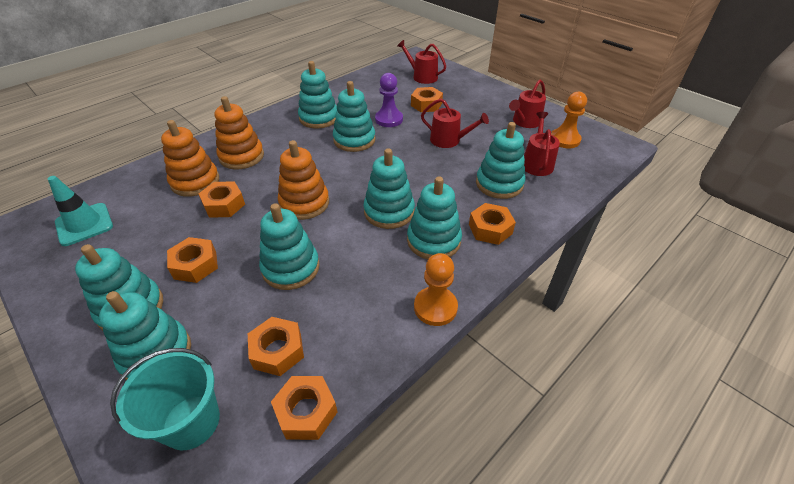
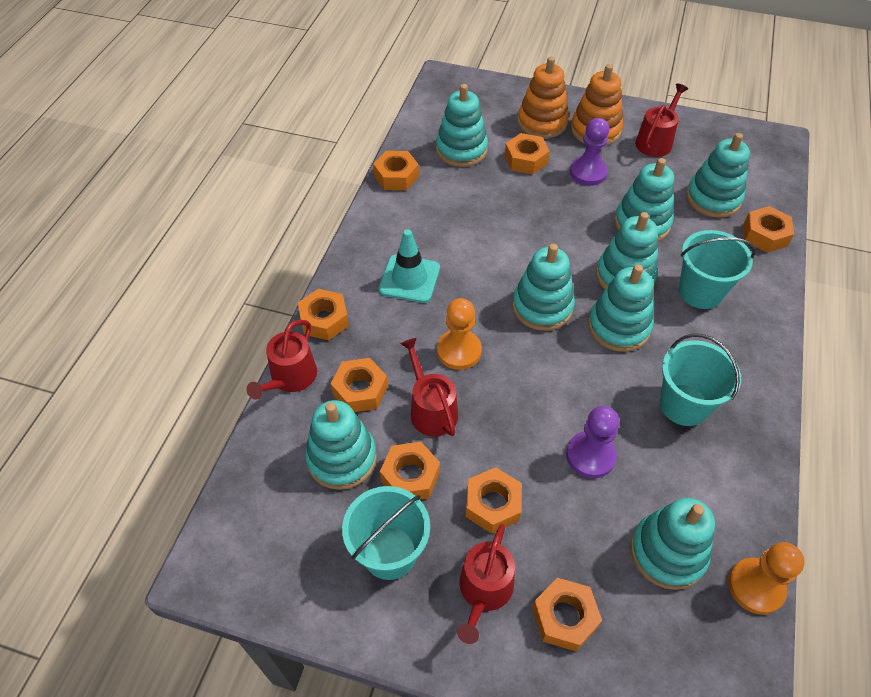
orange nut: 6 -> 8
orange stacking toy: 3 -> 2
purple pawn: 1 -> 2
turquoise bucket: 1 -> 3

